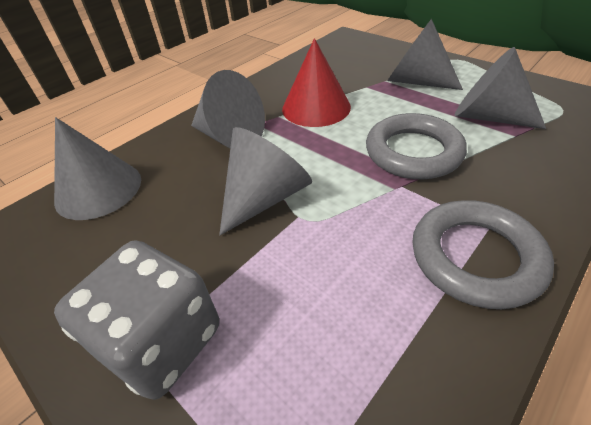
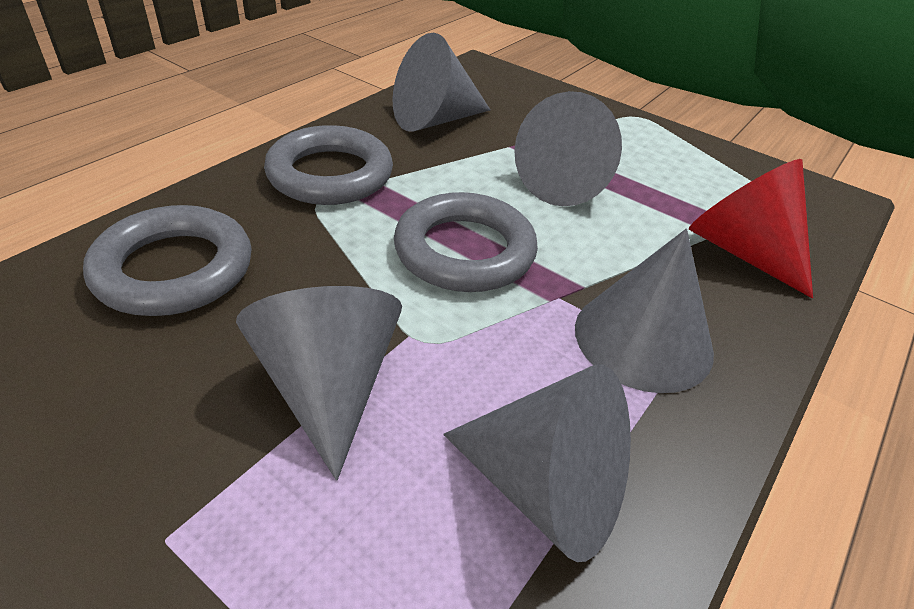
grey dice: 1 -> 0
grey ring: 2 -> 3

